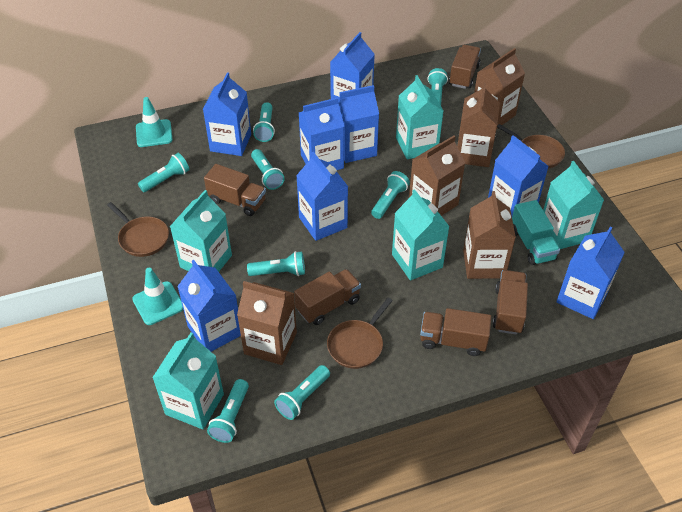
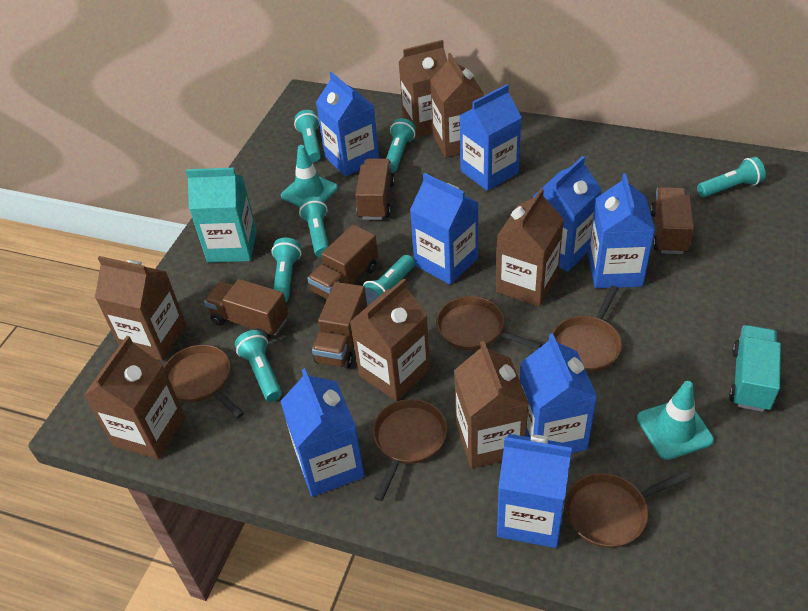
brown carton: 5 -> 7
brown pan: 3 -> 5
turquoise carton: 5 -> 1
turquoise flashlight: 8 -> 7

